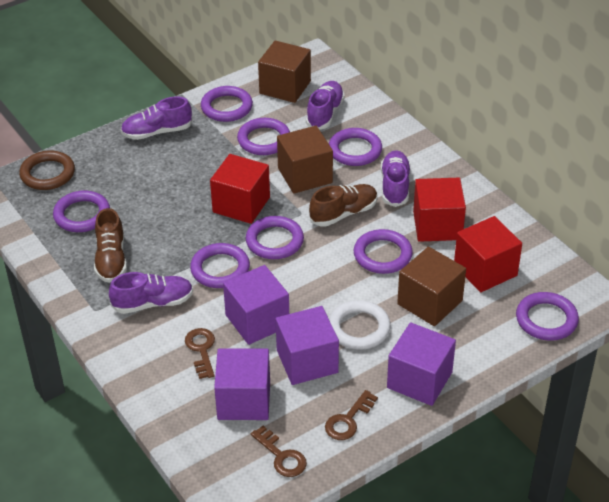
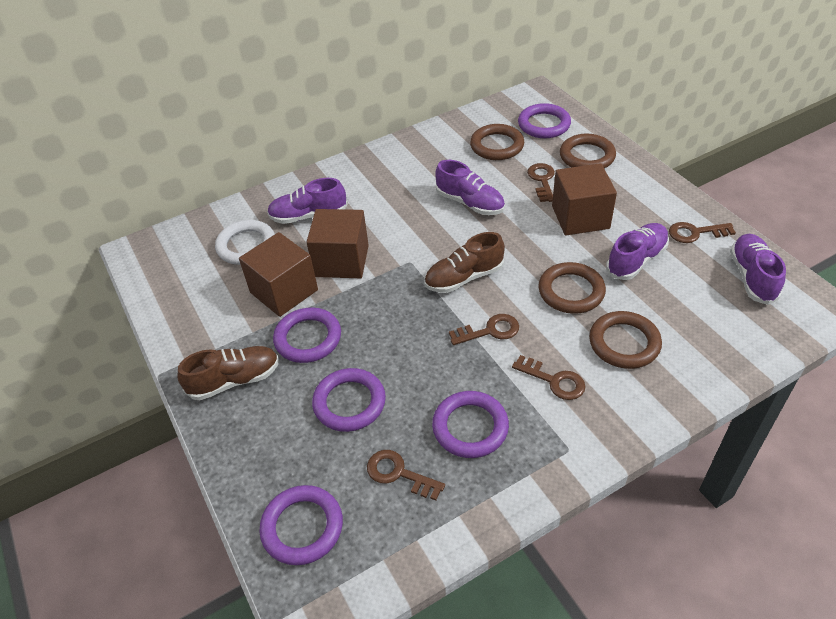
brown key: 3 -> 5
brown ring: 1 -> 4
purple cube: 4 -> 0
purple ring: 8 -> 5
red cube: 3 -> 0

